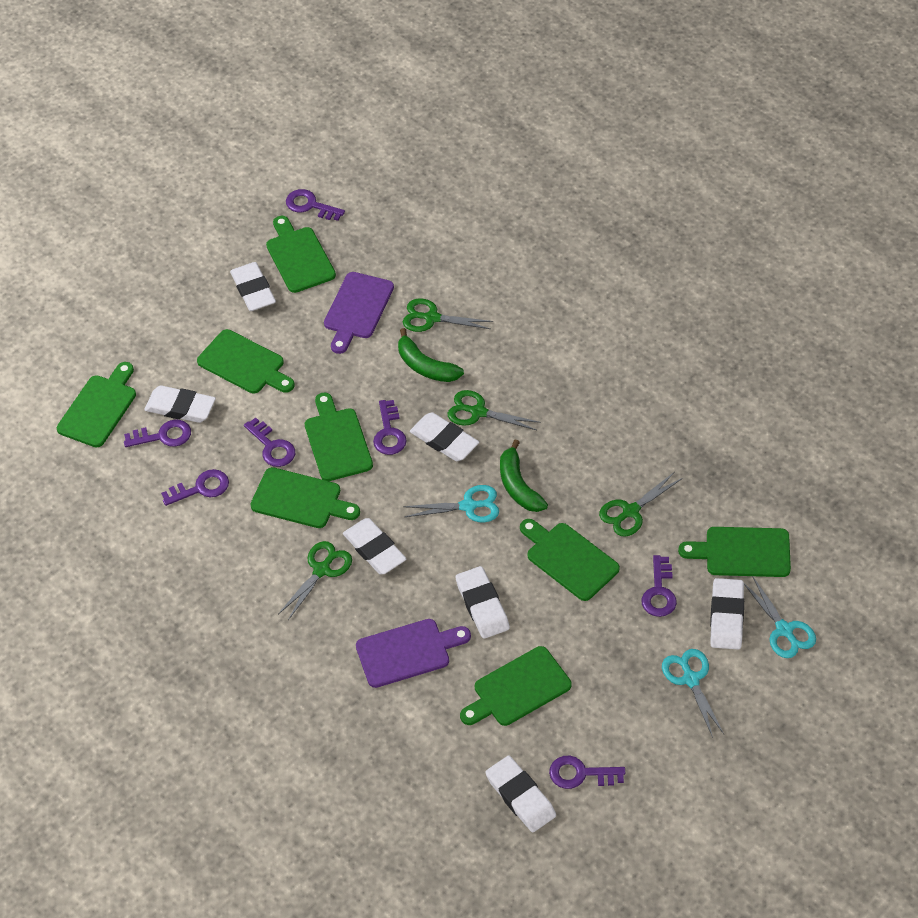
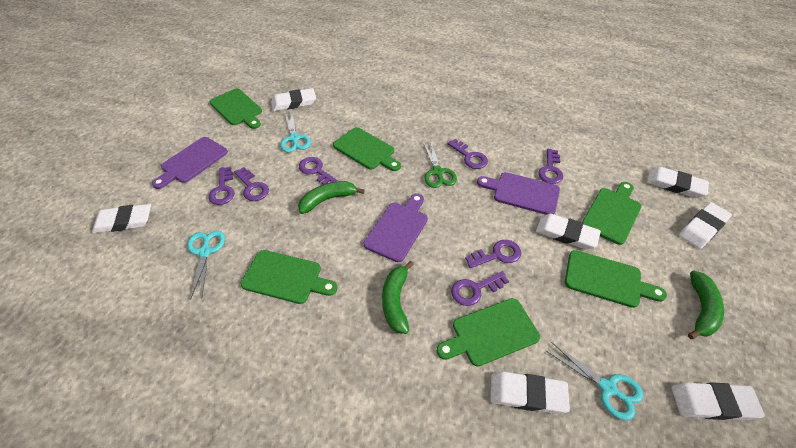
green banana: 2 -> 3
green cutting board: 8 -> 6
green scissors: 4 -> 1
purple cutting board: 2 -> 3

